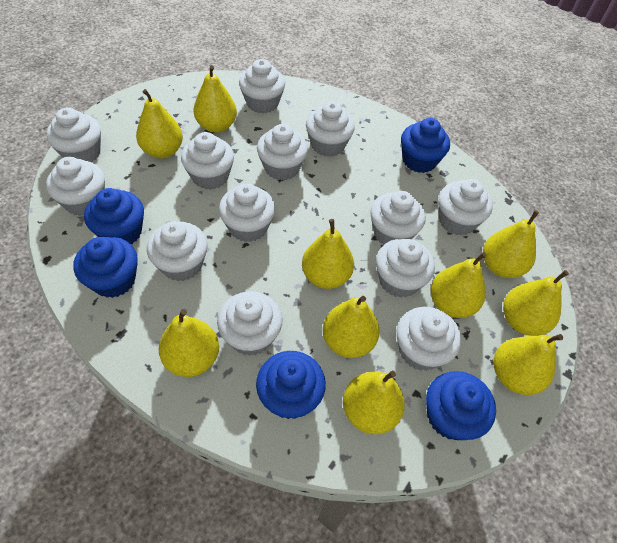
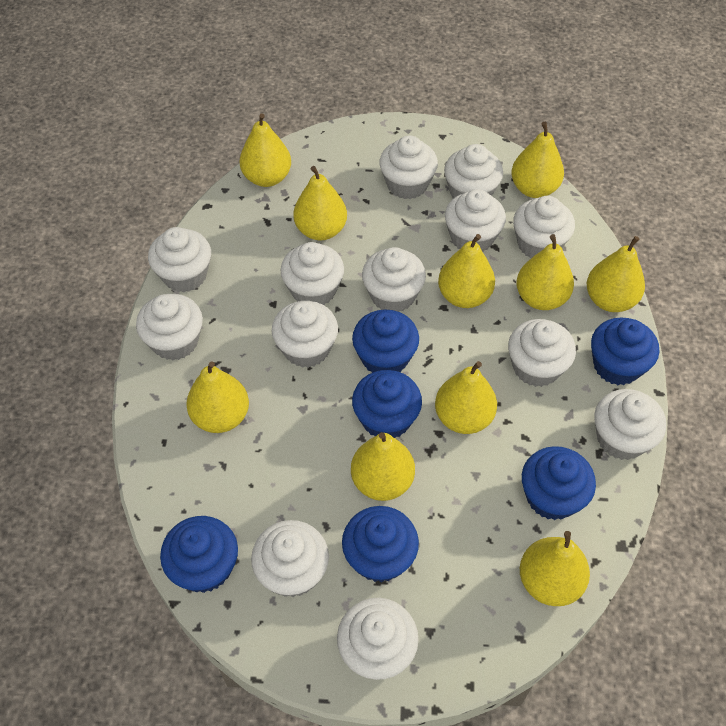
blue cupcake: 5 -> 6

